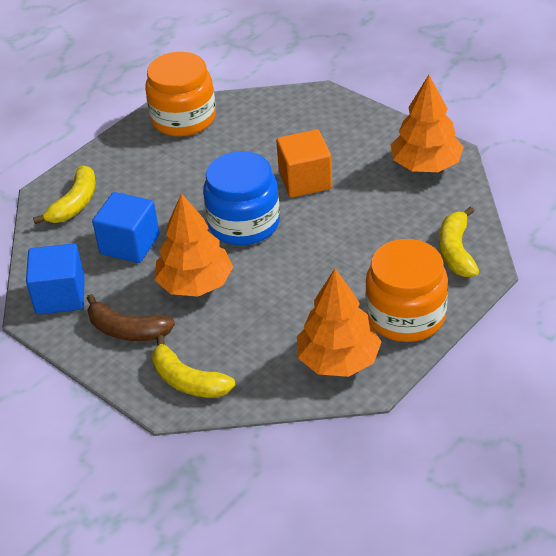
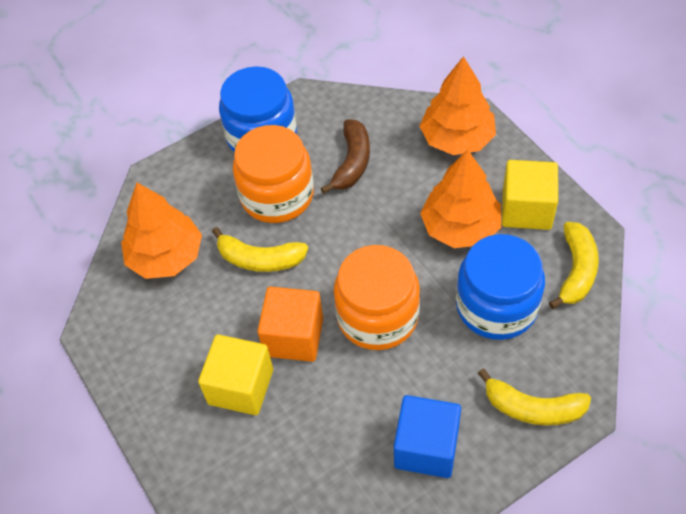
blue cube: 2 -> 1
blue jar: 1 -> 2
yellow cube: 0 -> 2

